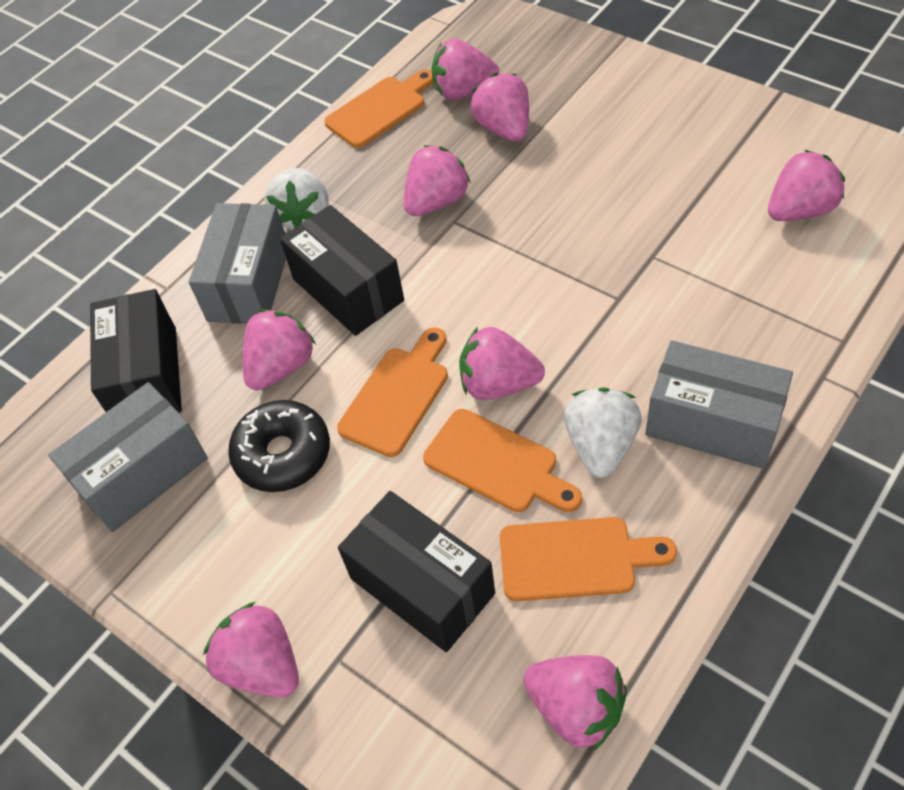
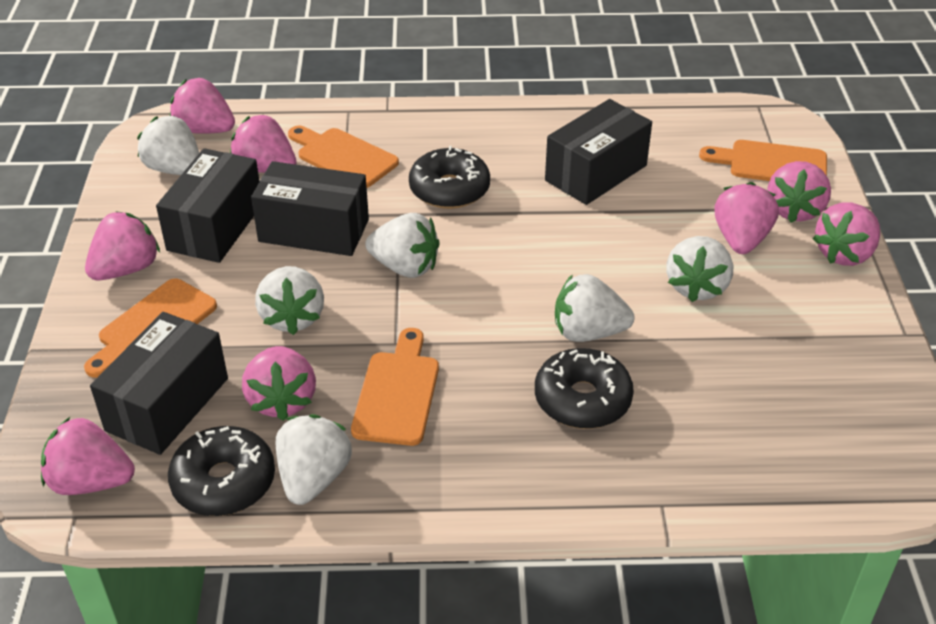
black box: 3 -> 4
black donut: 1 -> 3
grey box: 3 -> 0
white strawberry: 2 -> 6

